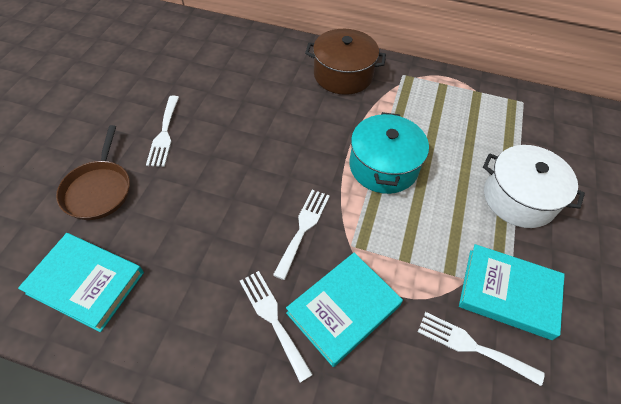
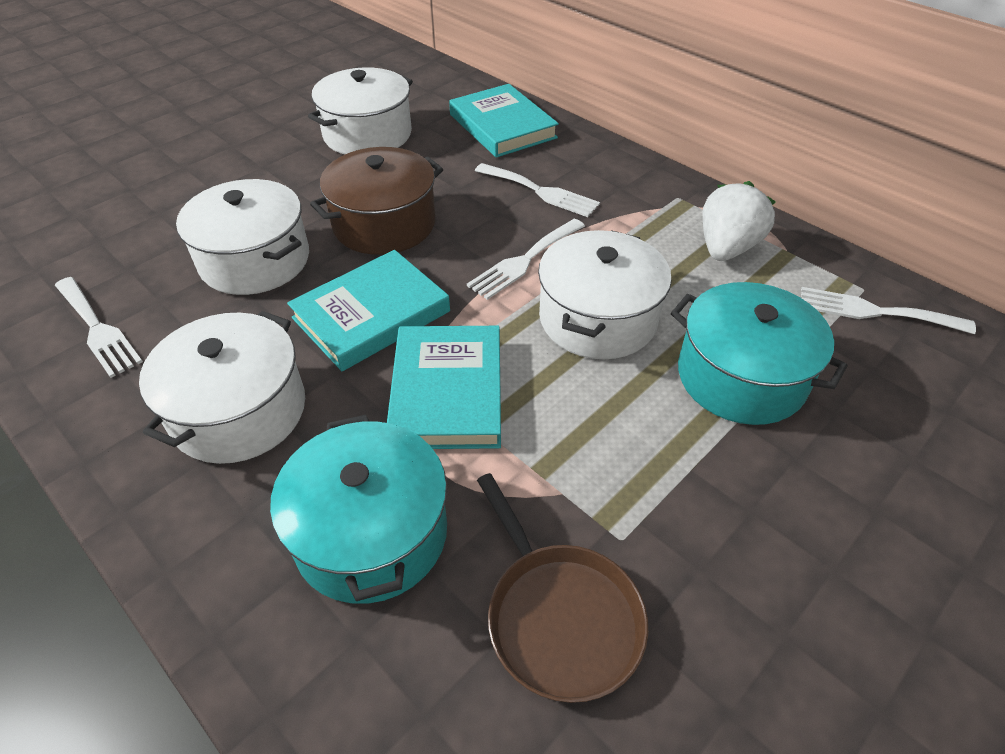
turquoise pot: 1 -> 2
white pot: 1 -> 4
white strawberry: 0 -> 1

